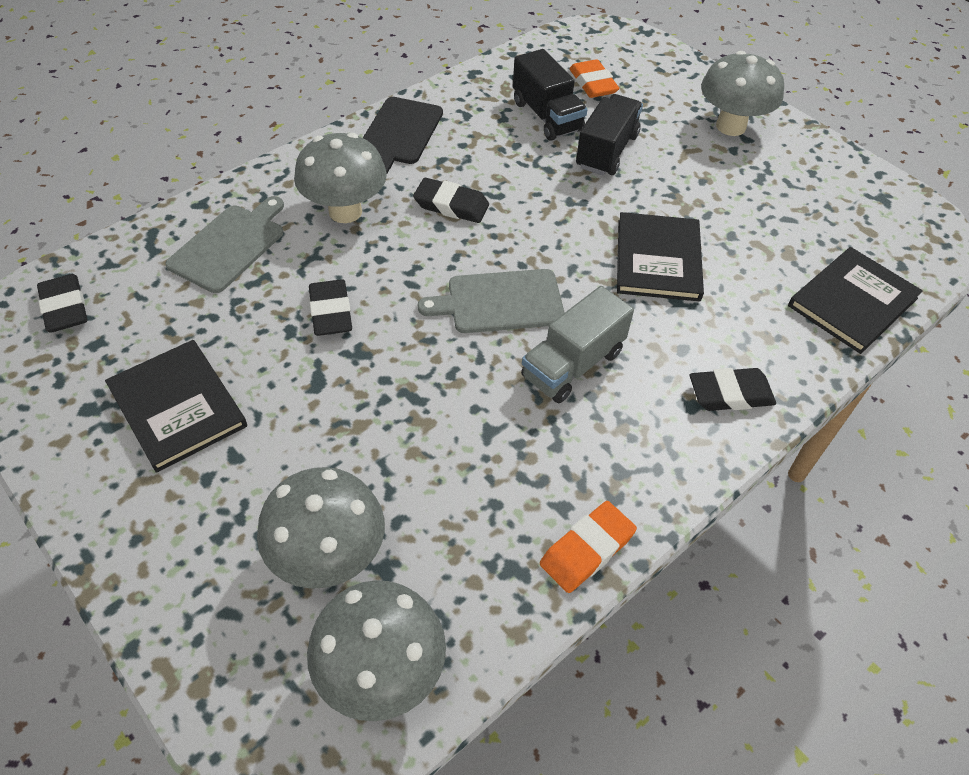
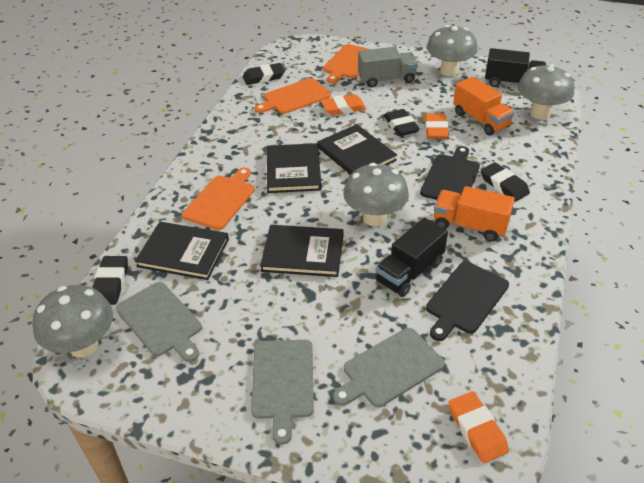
black book: 3 -> 4
black cutting board: 1 -> 2
grey cutting board: 2 -> 3
orange cutting board: 0 -> 3
orange eraser: 2 -> 3
orange truck: 0 -> 2

